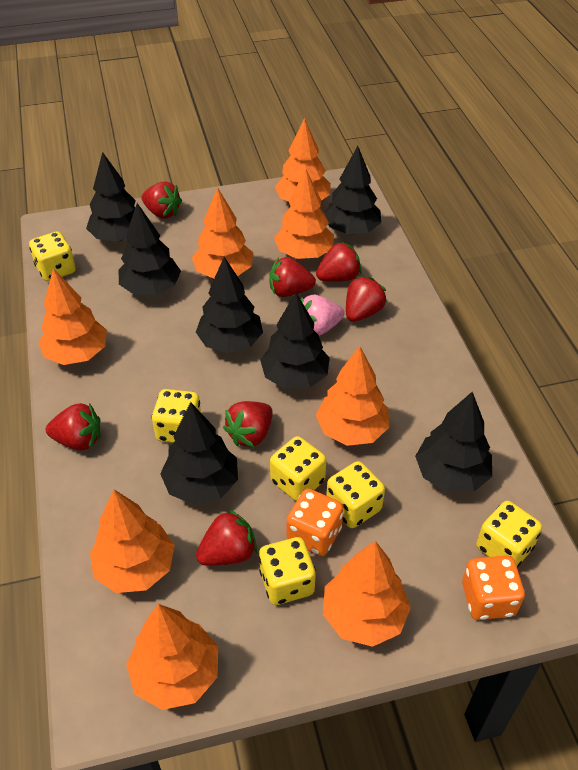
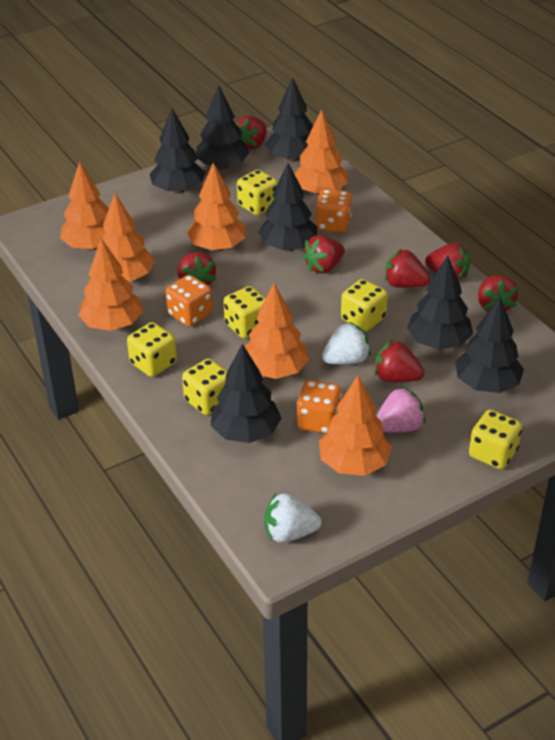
orange dice: 2 -> 3
orange tree: 8 -> 7
white strawberry: 0 -> 2

